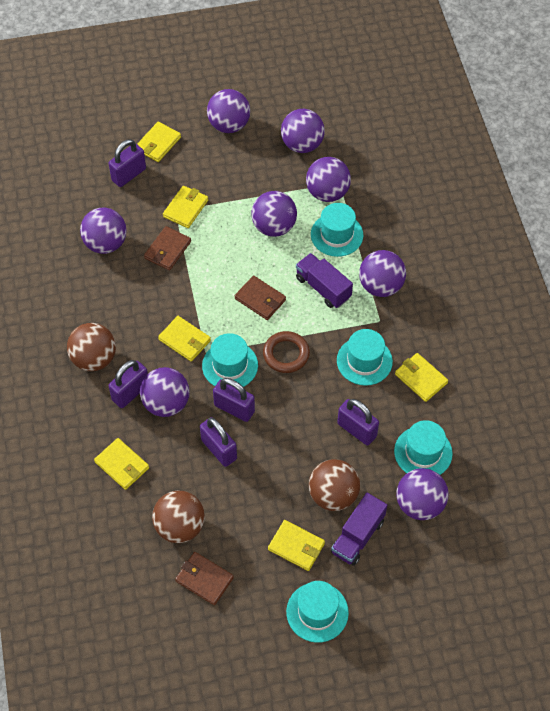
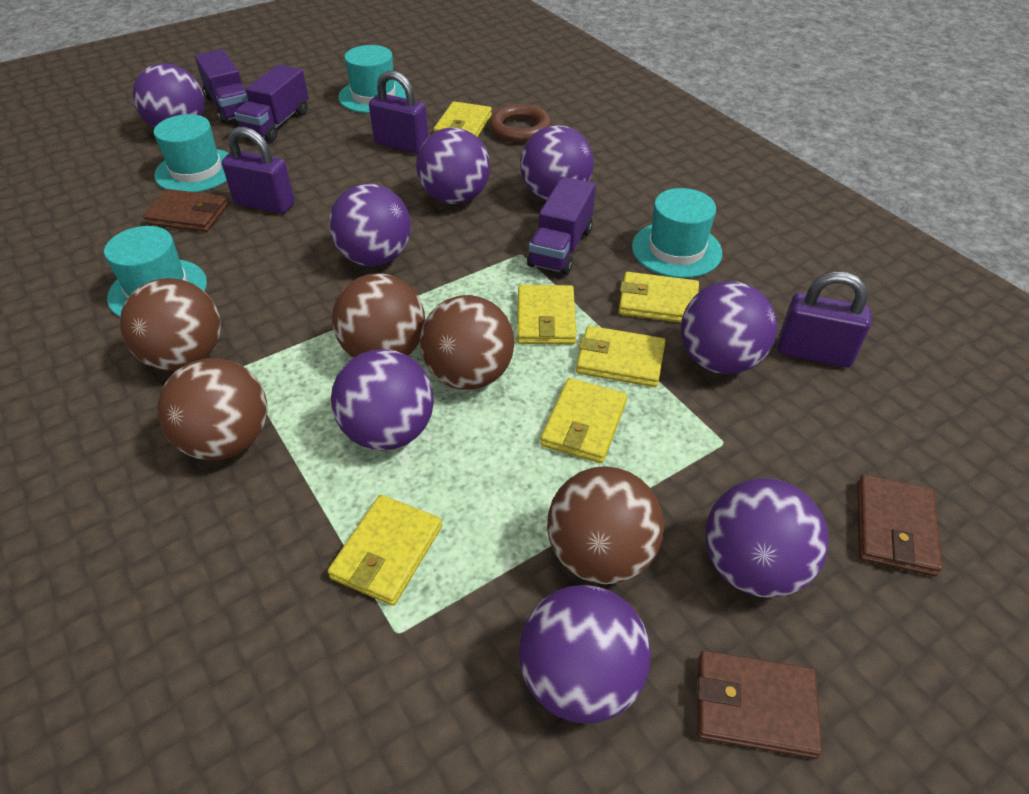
brown ball: 3 -> 5
purple padlock: 5 -> 3
purple truck: 2 -> 3
turquoise hat: 5 -> 4

